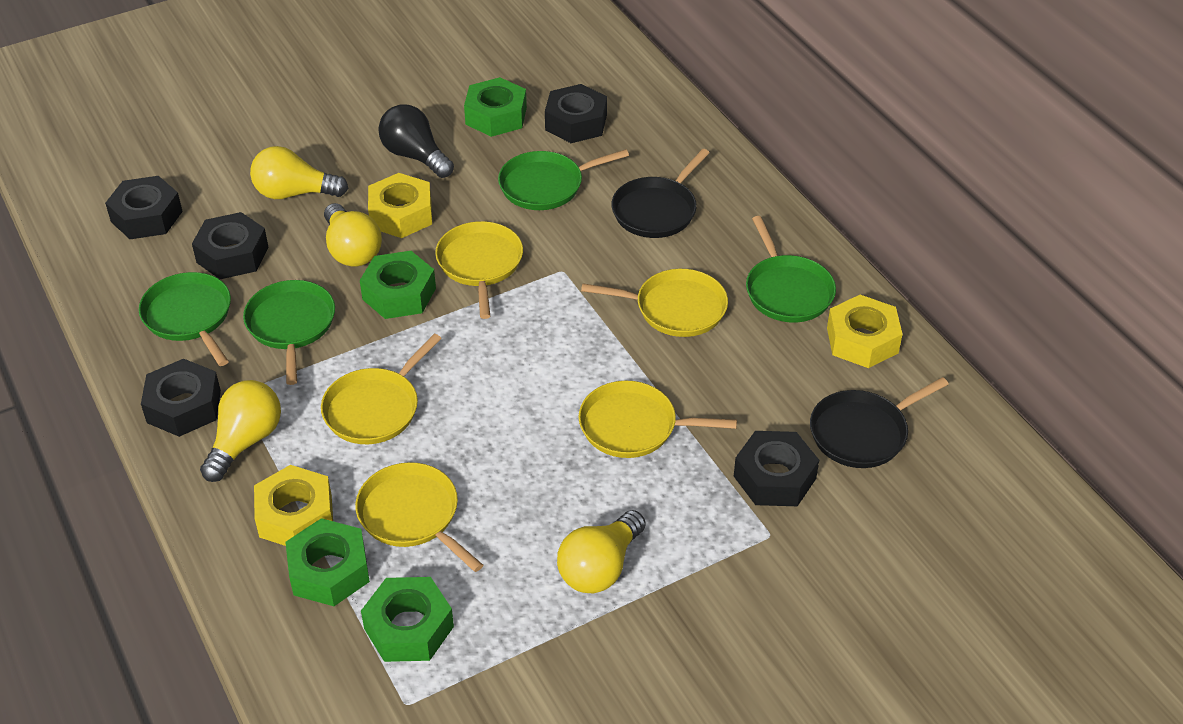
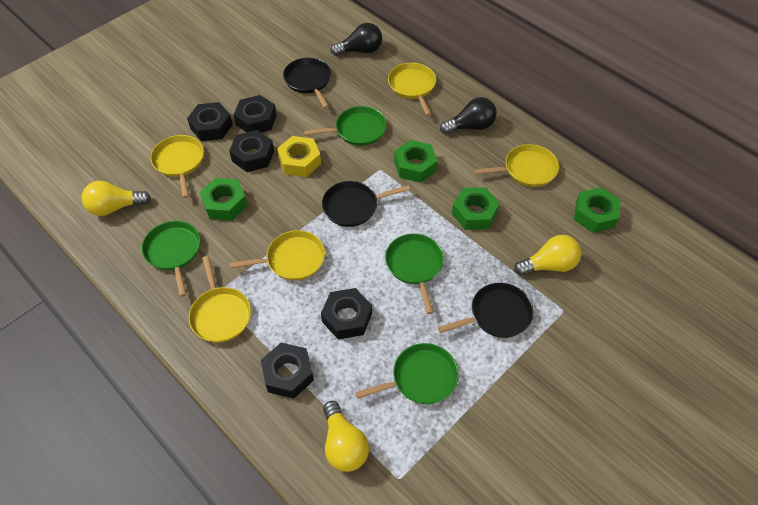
black light bulb: 1 -> 2
black pan: 2 -> 3
yellow light bulb: 4 -> 3
yellow nut: 3 -> 1

